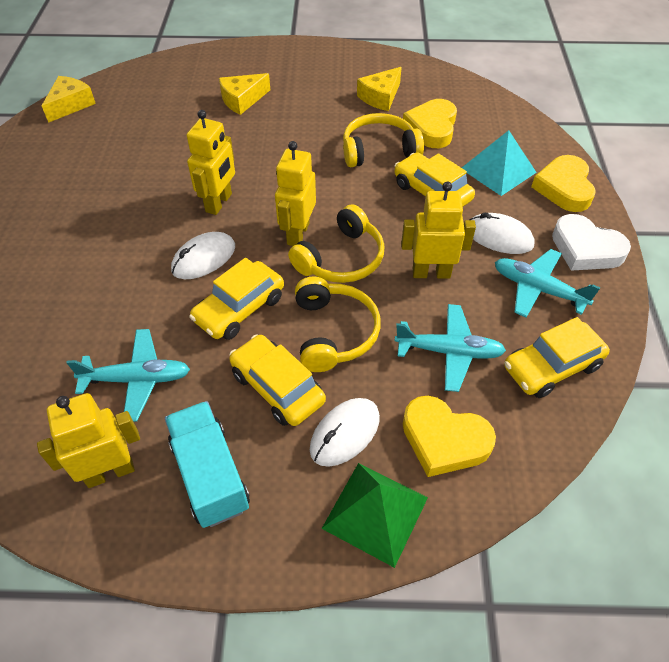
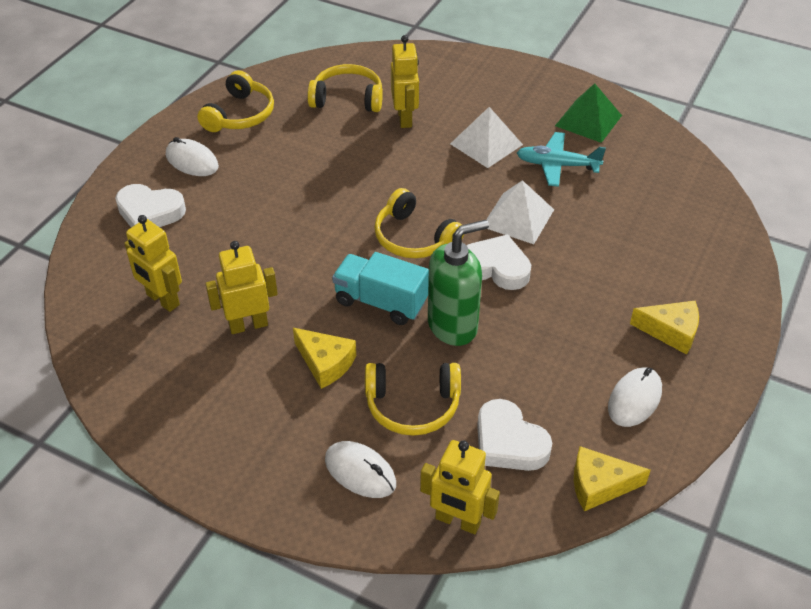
green soap dispenser: 0 -> 1
turquoise plane: 3 -> 1
turquoise pyramid: 1 -> 0
white heart: 1 -> 3
white pyramid: 0 -> 2
yellow car: 4 -> 0
yellow headphones: 3 -> 4
yellow heart: 3 -> 0

